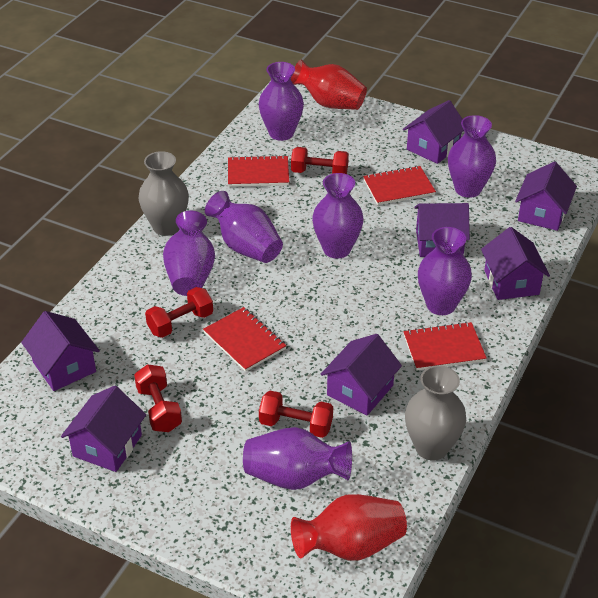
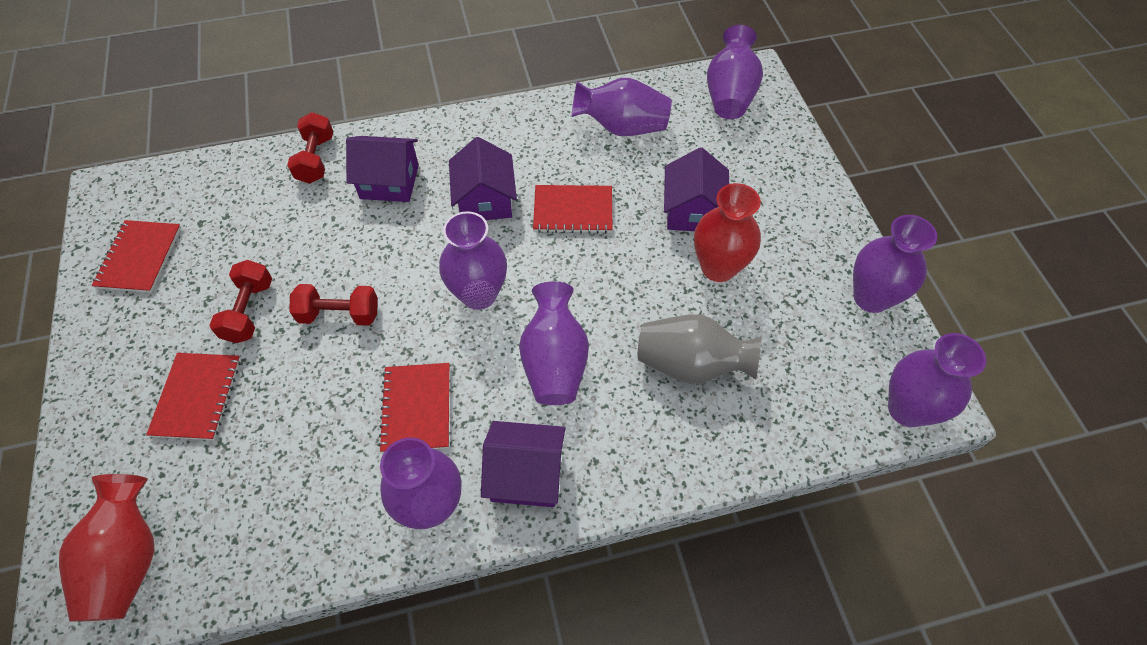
grey vase: 2 -> 1
purple house: 7 -> 4
red dumbbell: 4 -> 3

